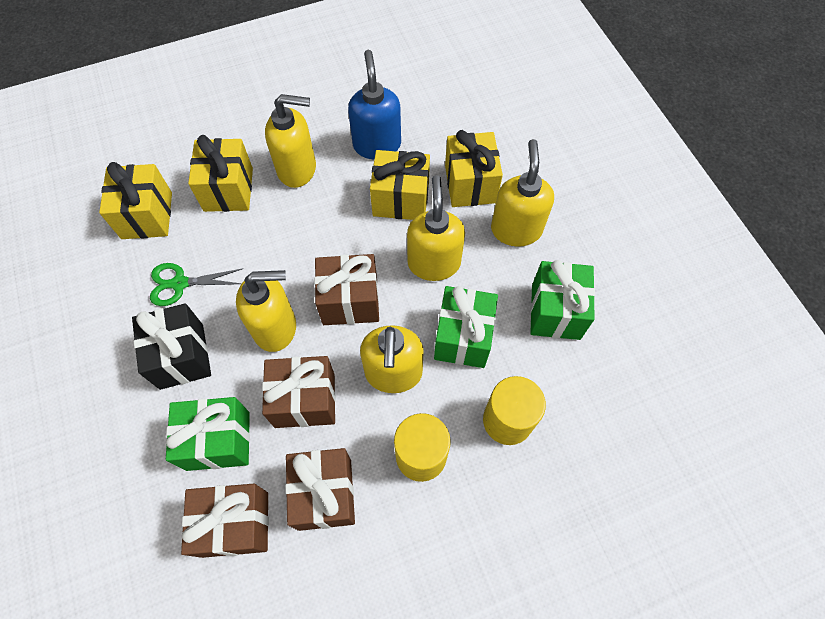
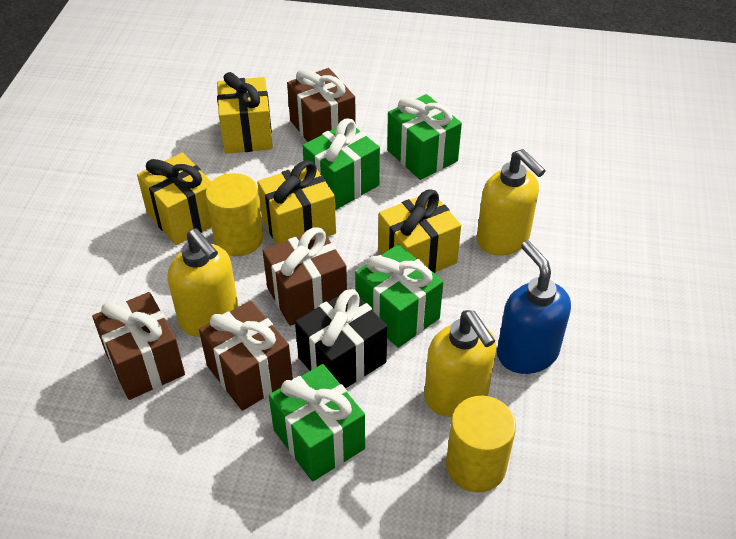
green gift: 3 -> 4
green scissors: 1 -> 0
yellow soap dispenser: 5 -> 3

